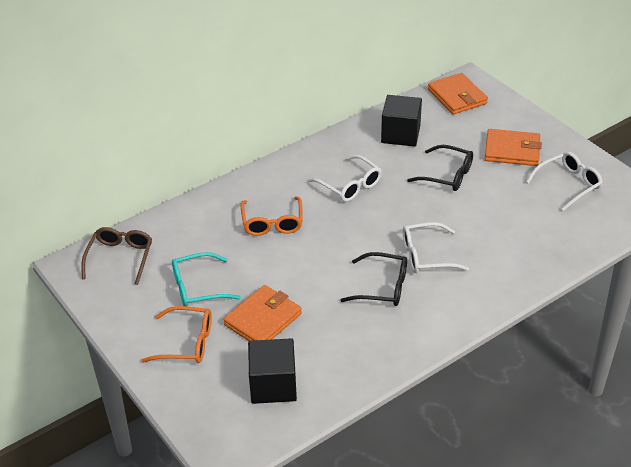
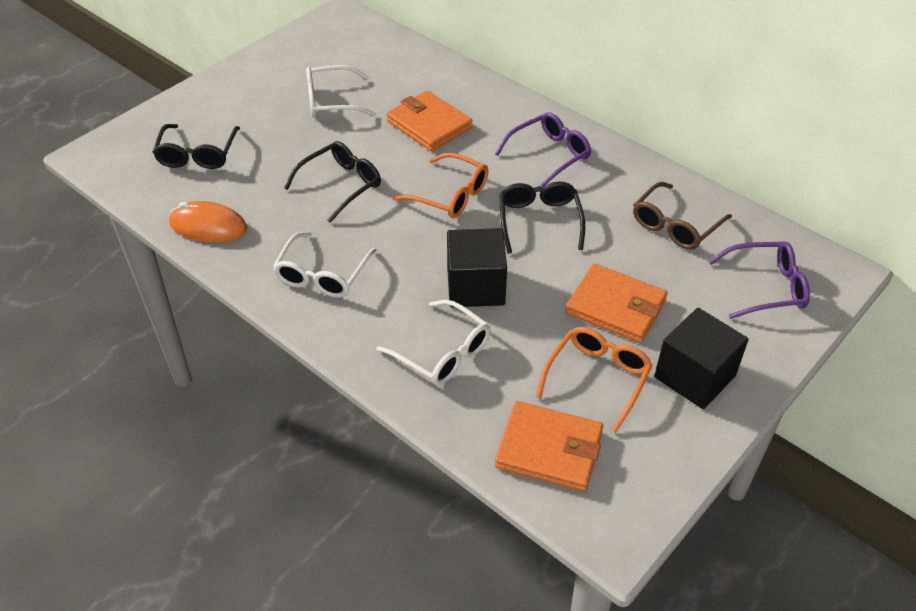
black glasses: 2 -> 3
orange mouse: 0 -> 1
purple glasses: 0 -> 2
turquoise glasses: 1 -> 0

